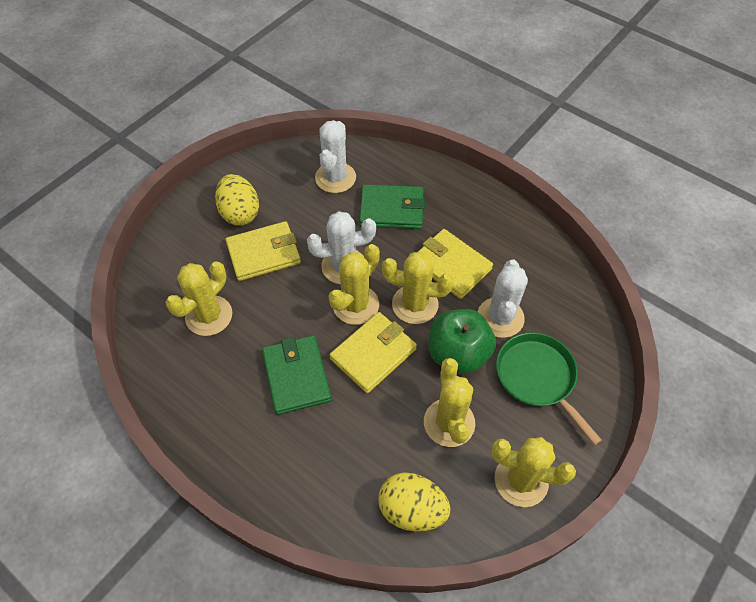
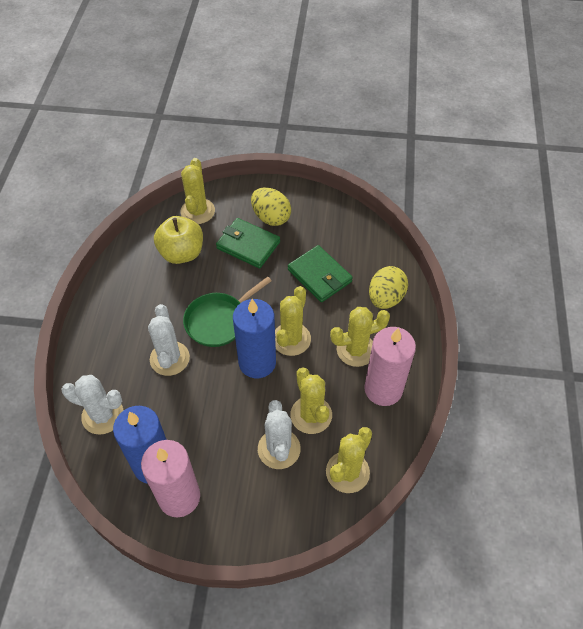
blue candle: 0 -> 2
green apple: 1 -> 0
pink candle: 0 -> 2
yellow apple: 0 -> 1
yellow wallet: 3 -> 0

